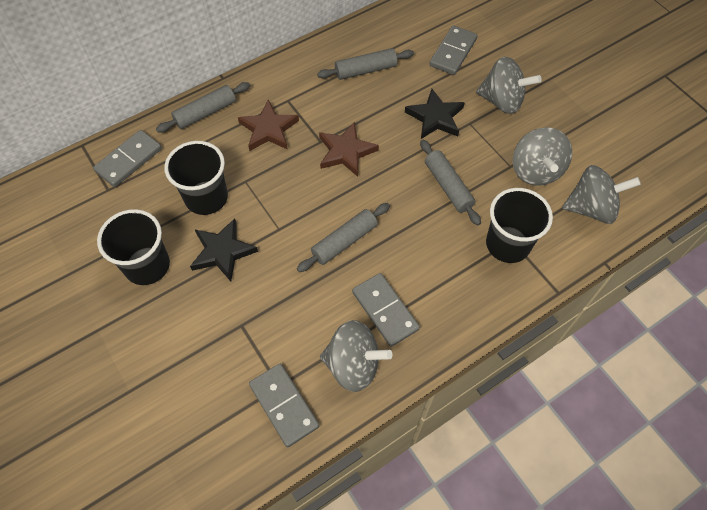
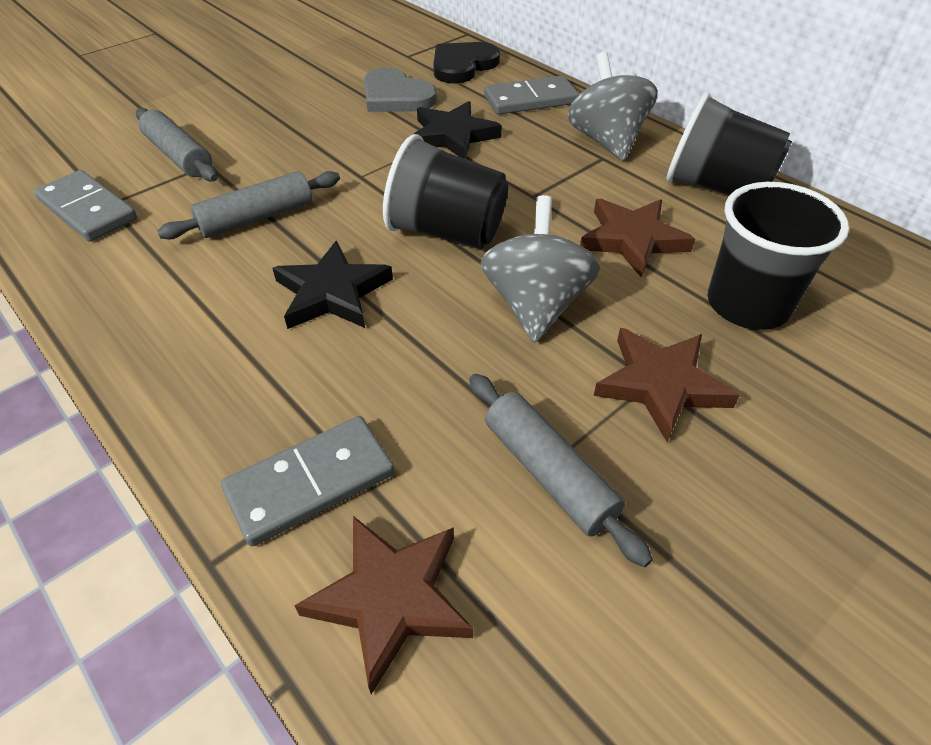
black heart: 0 -> 1
brown star: 2 -> 3
grey domino: 4 -> 3
grey heart: 0 -> 1
grey rolling pin: 4 -> 3
grey spinning top: 4 -> 2

